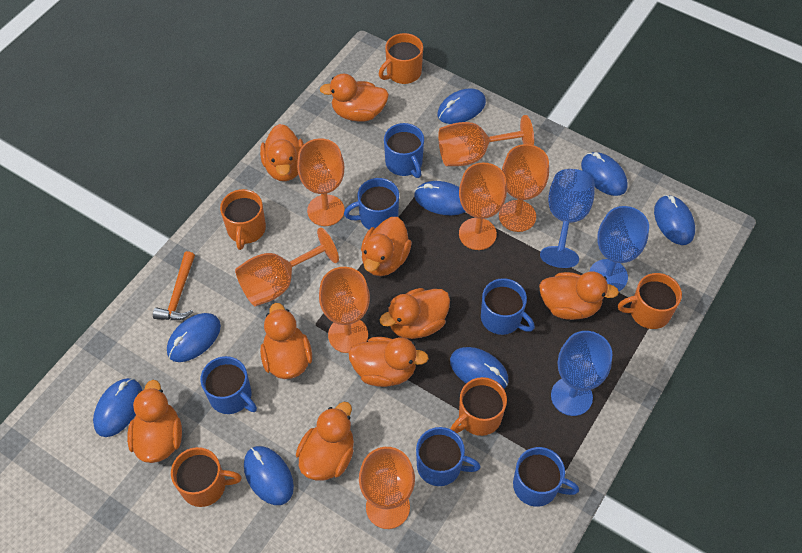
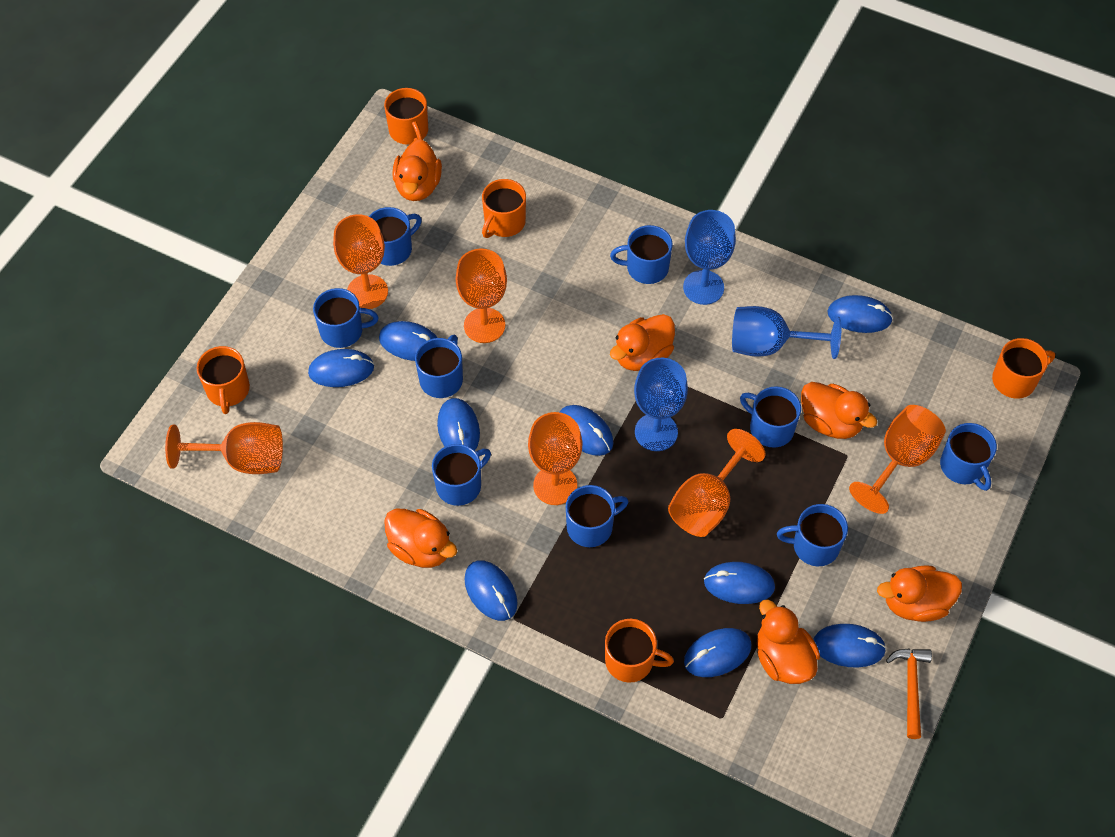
blue mouse: 8 -> 9
blue mug: 6 -> 9
orange duck: 9 -> 6
orange goblet: 7 -> 6

